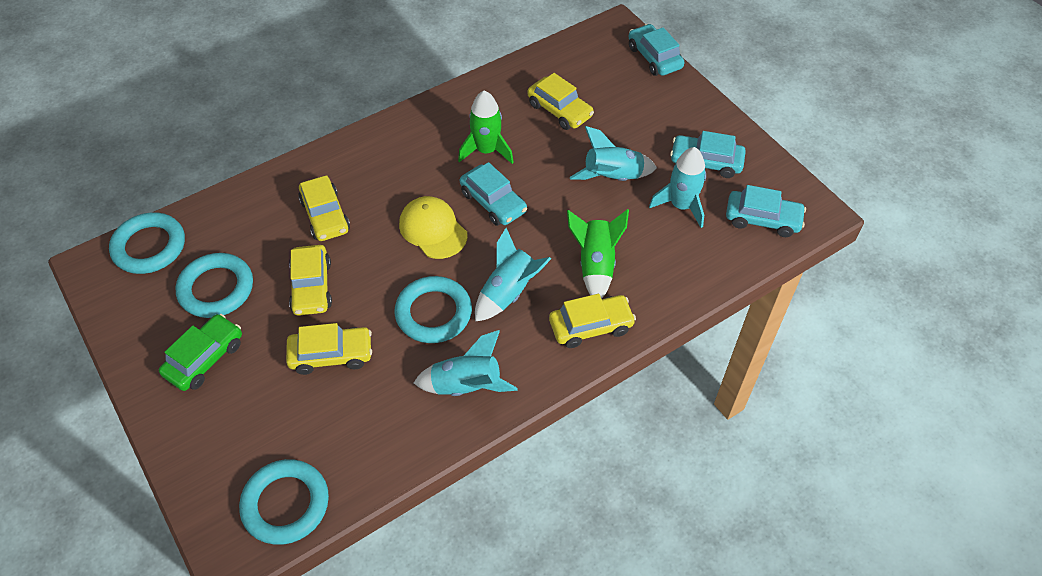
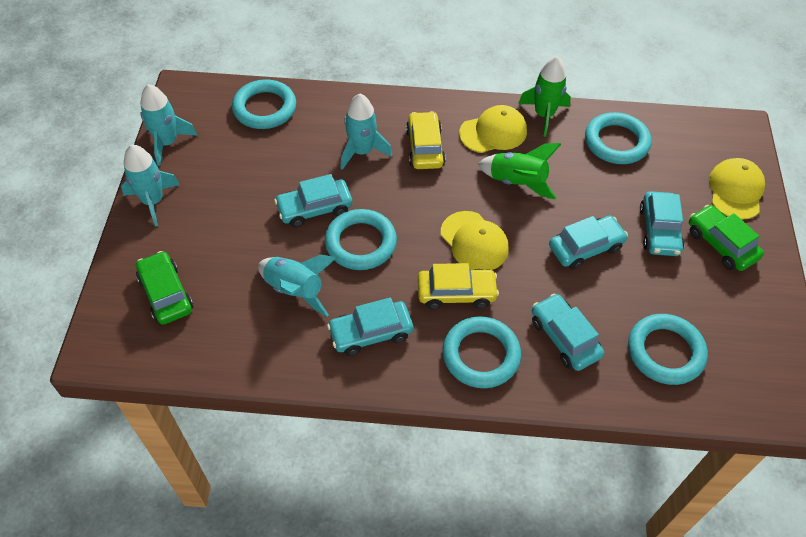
green car: 1 -> 2
turquoise car: 4 -> 5
turquoise ring: 4 -> 5
yellow cap: 1 -> 3
yellow car: 5 -> 2

